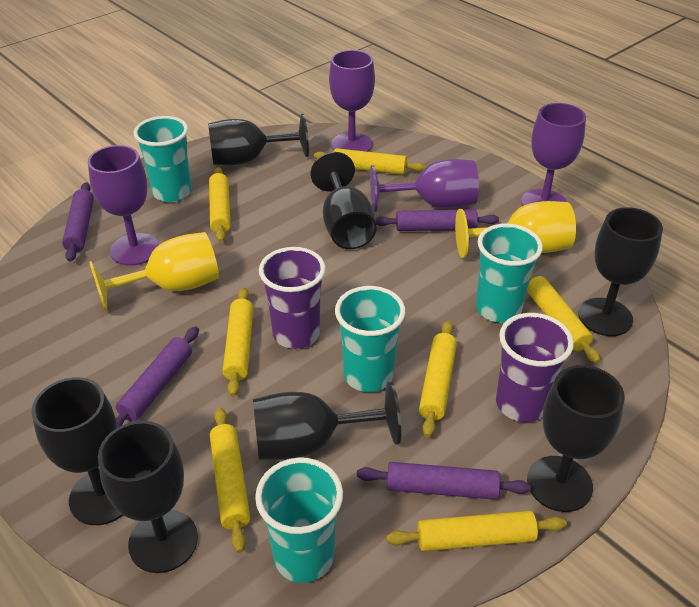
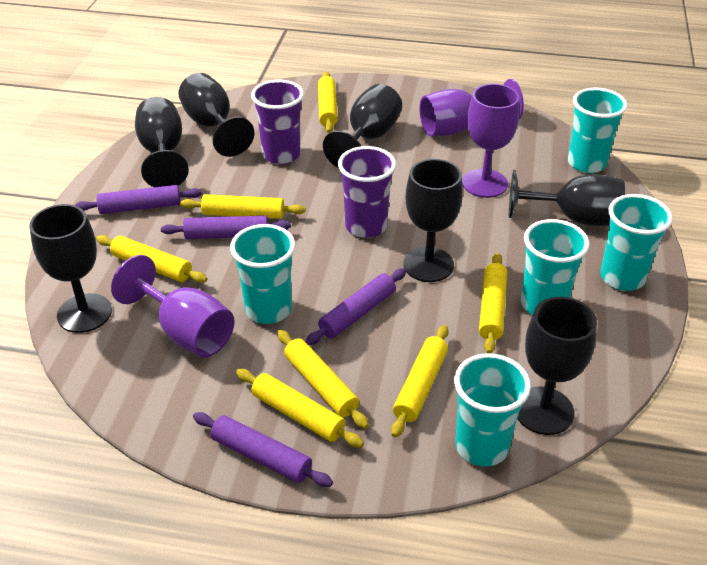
purple goblet: 4 -> 3
turquoise cup: 4 -> 5
yellow goblet: 2 -> 0

